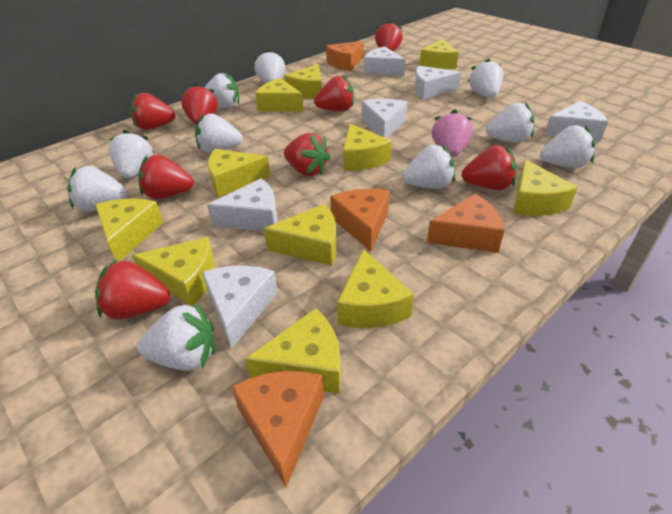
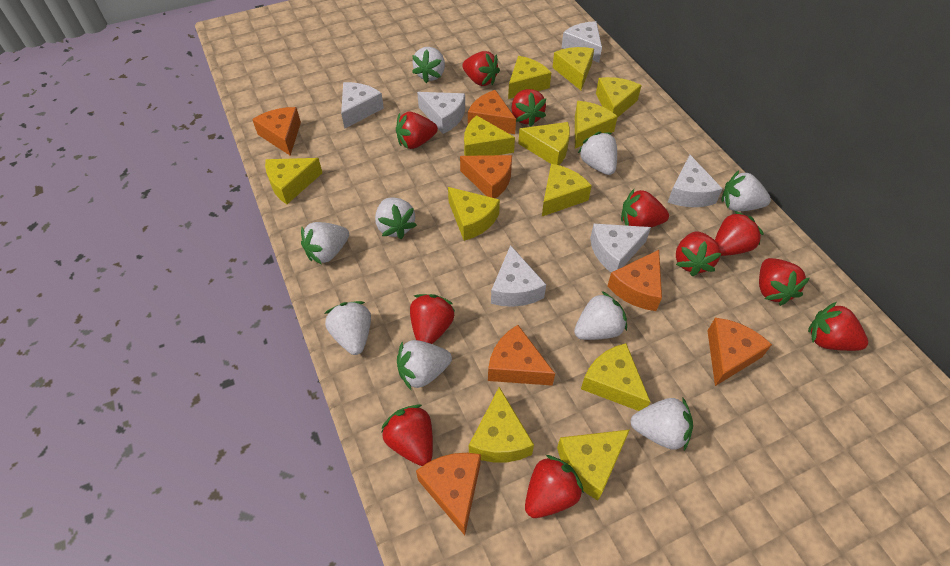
orange cheese: 4 -> 7
pink strawberry: 1 -> 0
red strawberry: 8 -> 11
white strawberry: 10 -> 9
yellow cheese: 11 -> 12

